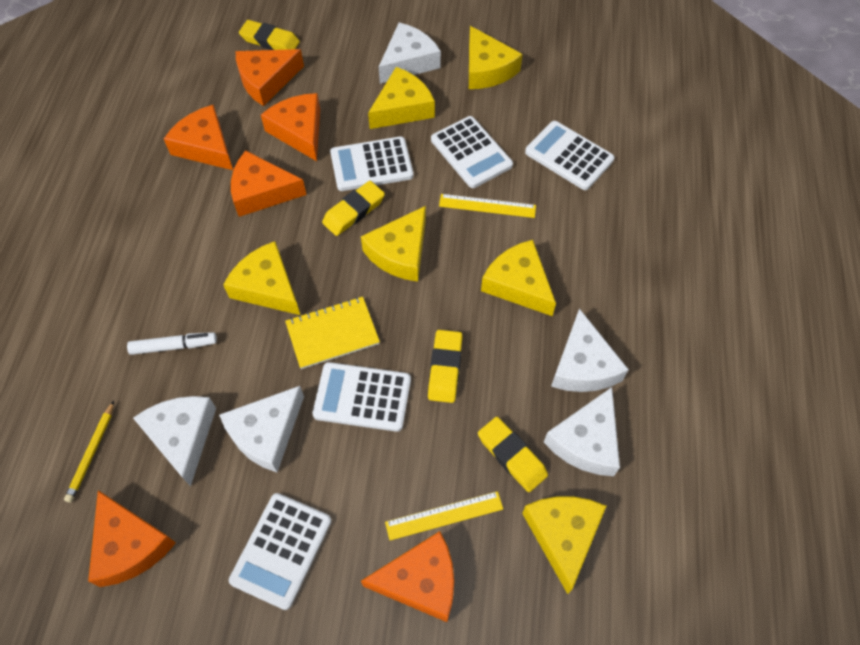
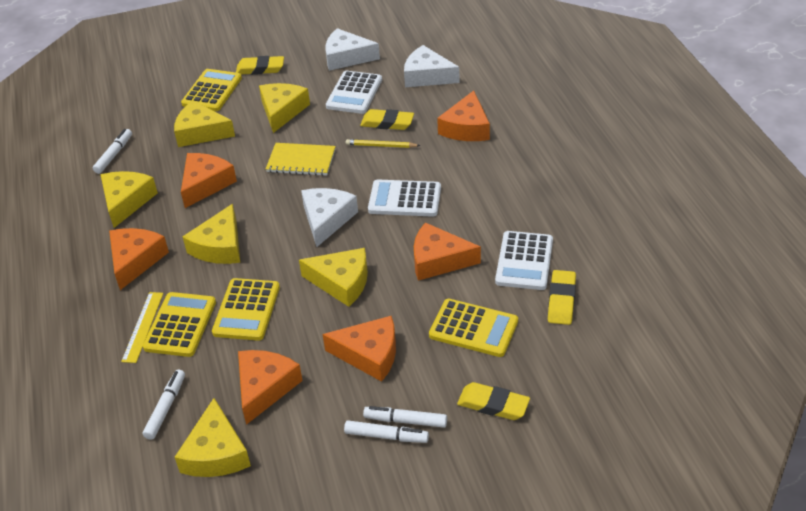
white calculator: 5 -> 3
white cheese: 5 -> 3
white marker: 1 -> 4
yellow calculator: 0 -> 4
yellow ruler: 2 -> 1

